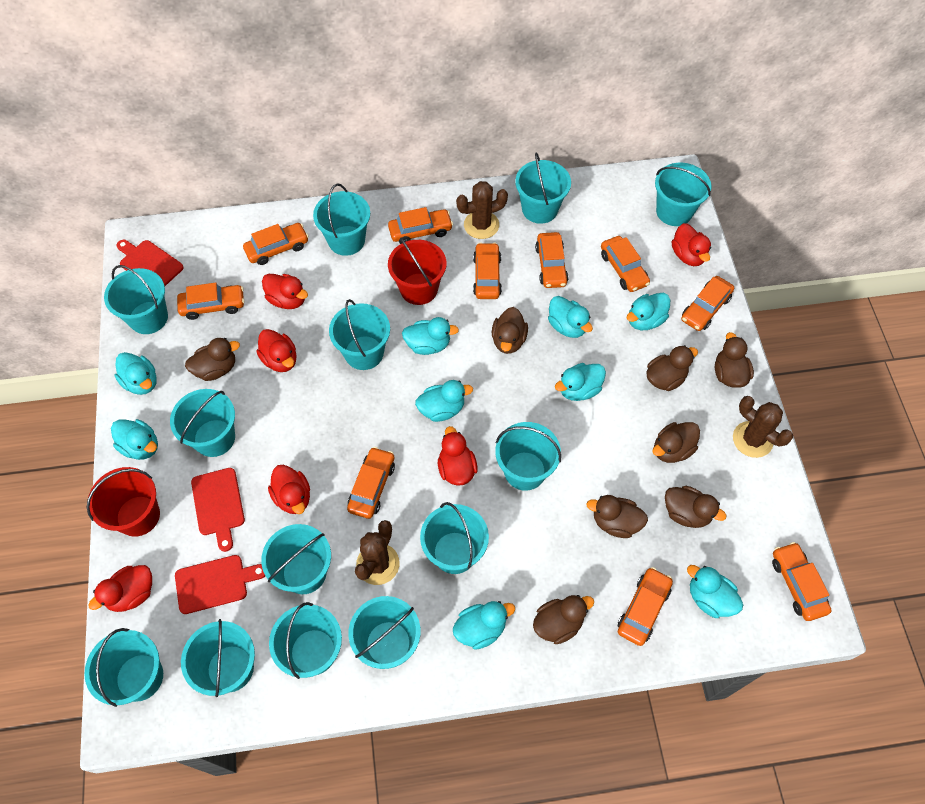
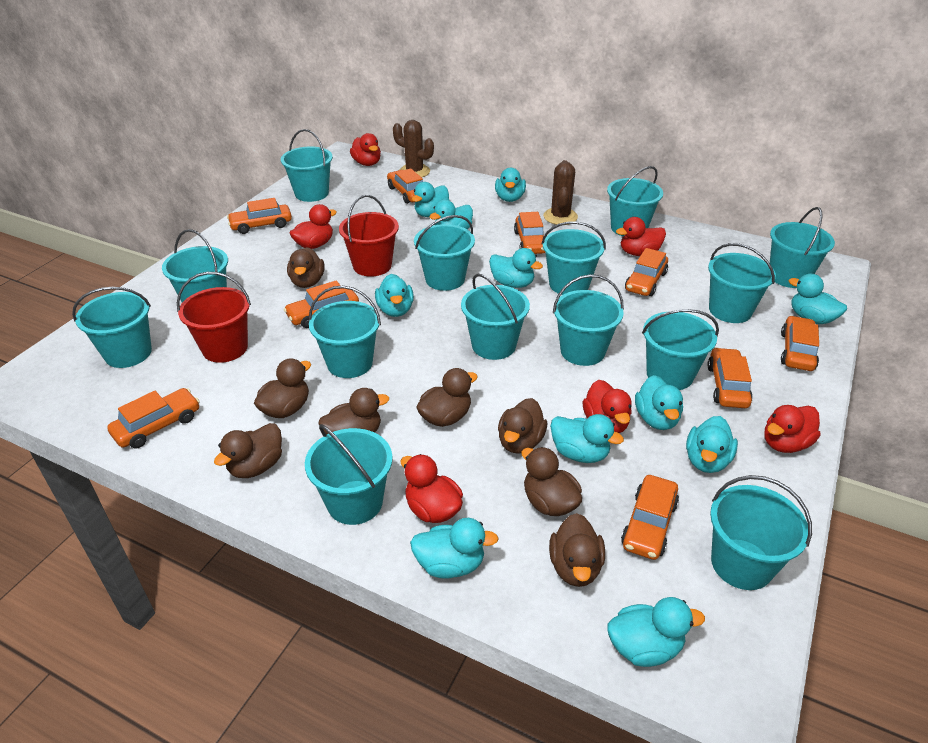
brown cactus: 3 -> 2
orange car: 10 -> 9
red cutting board: 3 -> 0
turquoise bucket: 13 -> 14
turquoise duck: 9 -> 11

